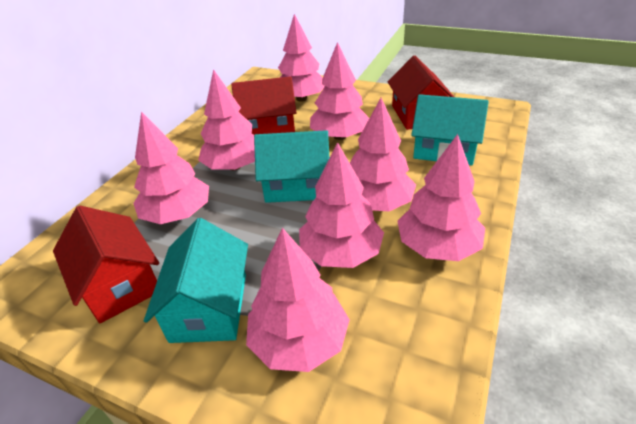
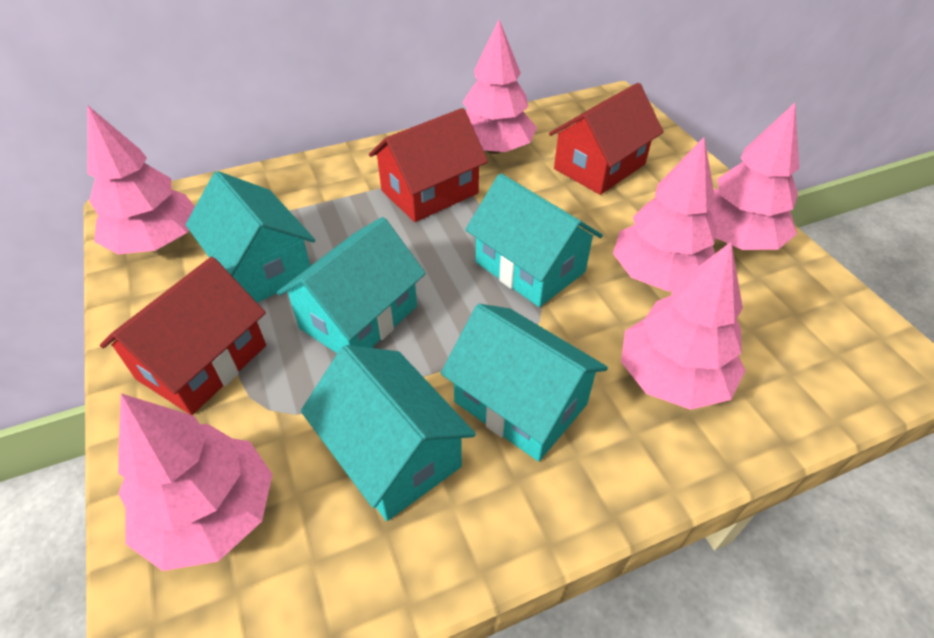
pink tree: 8 -> 6
turquoise house: 3 -> 5

